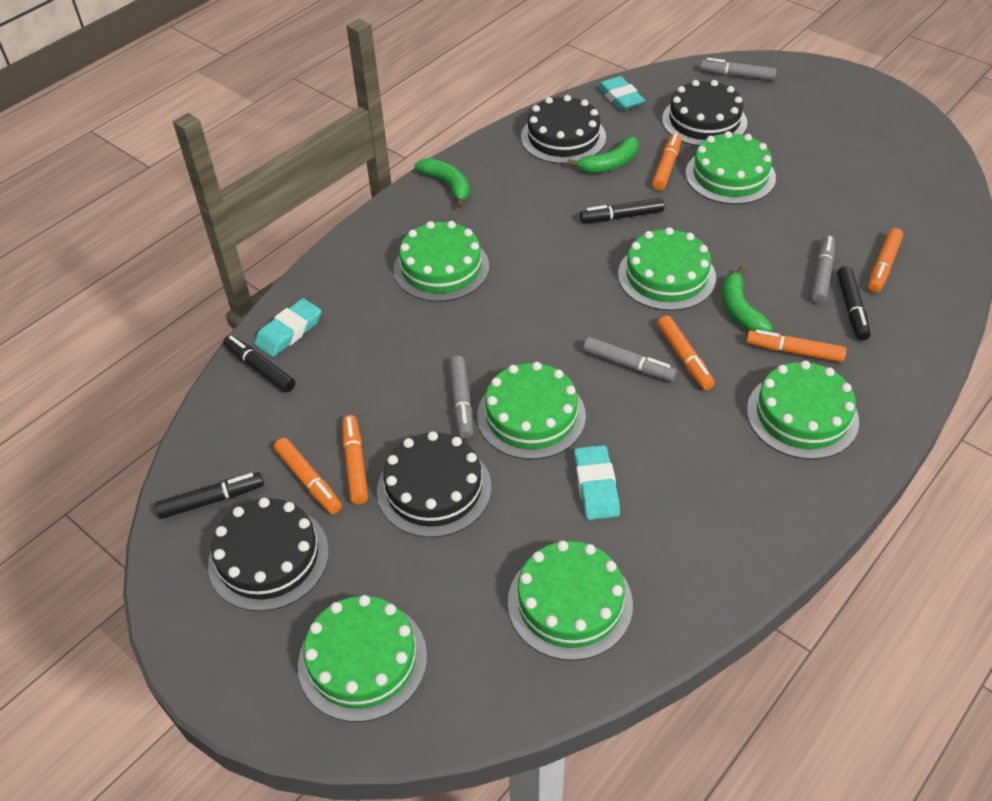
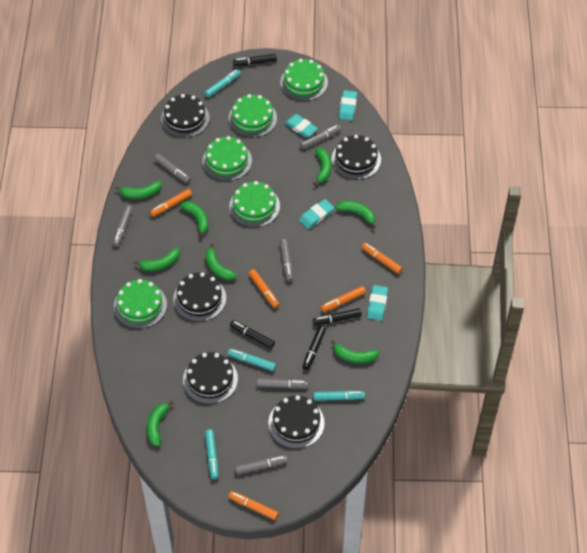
black cake: 4 -> 5
green banana: 3 -> 8
green cake: 7 -> 5
grey marker: 4 -> 6
orange marker: 6 -> 5
turquoise eraser: 3 -> 4
turquoise marker: 0 -> 4

